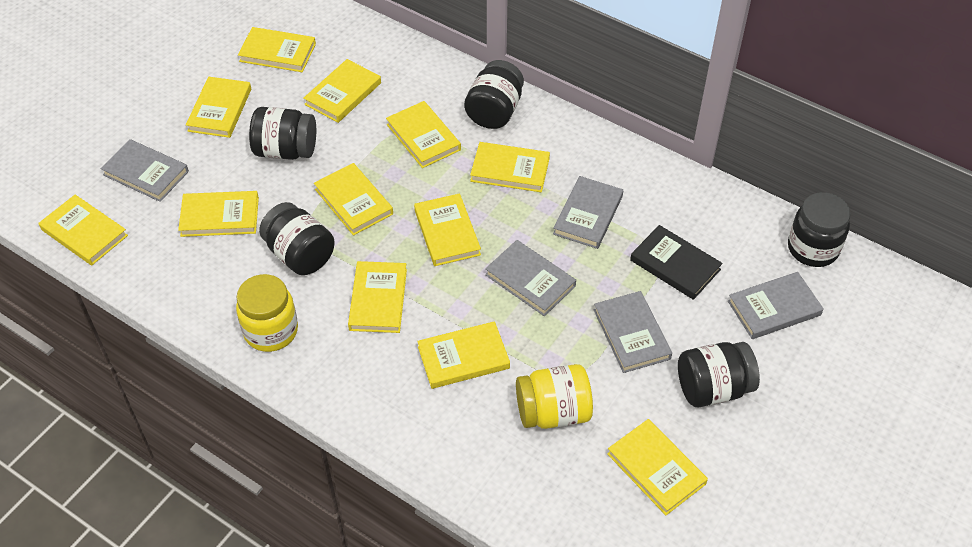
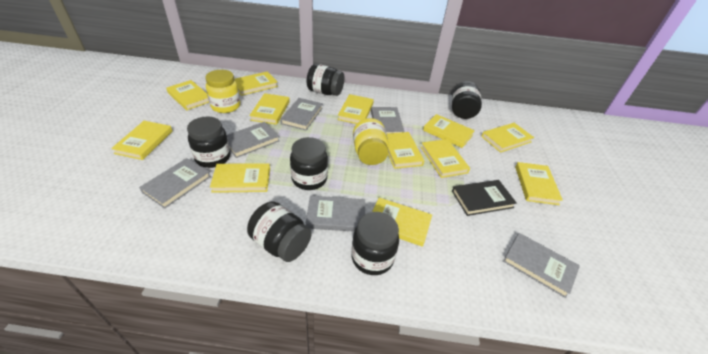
black jar: 5 -> 6
grey book: 5 -> 6

